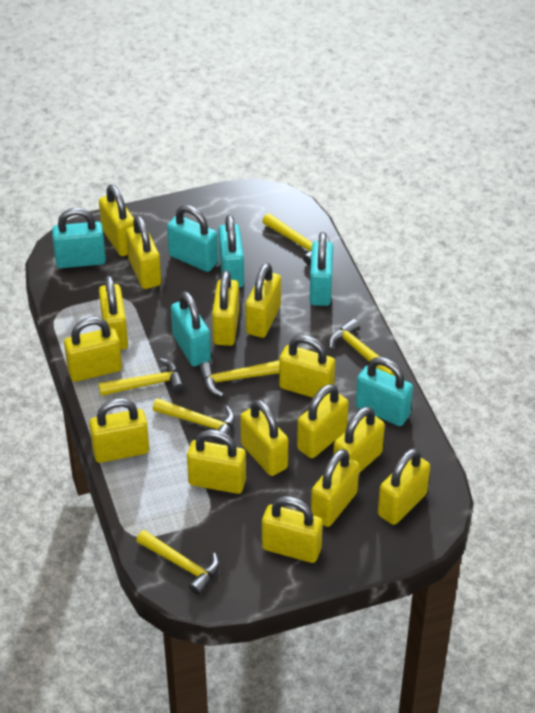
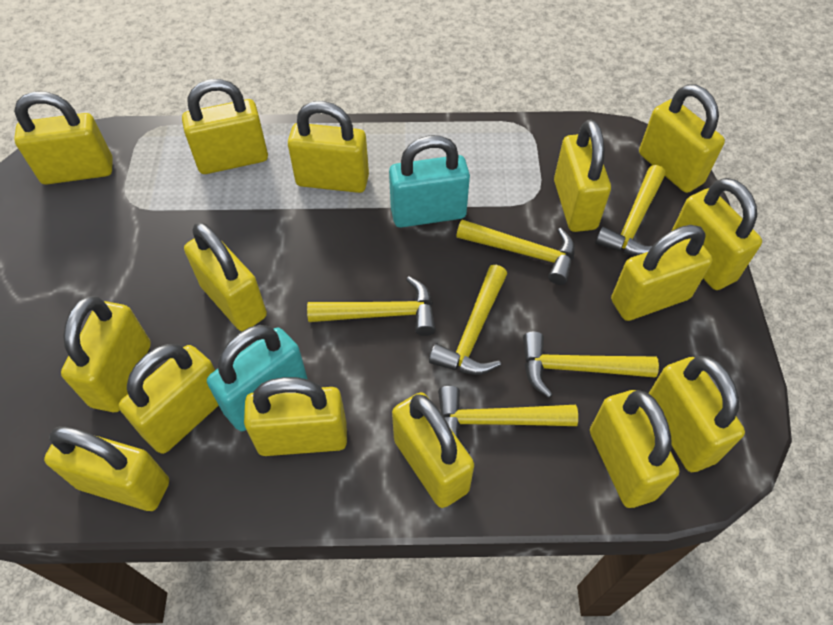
turquoise padlock: 6 -> 2

